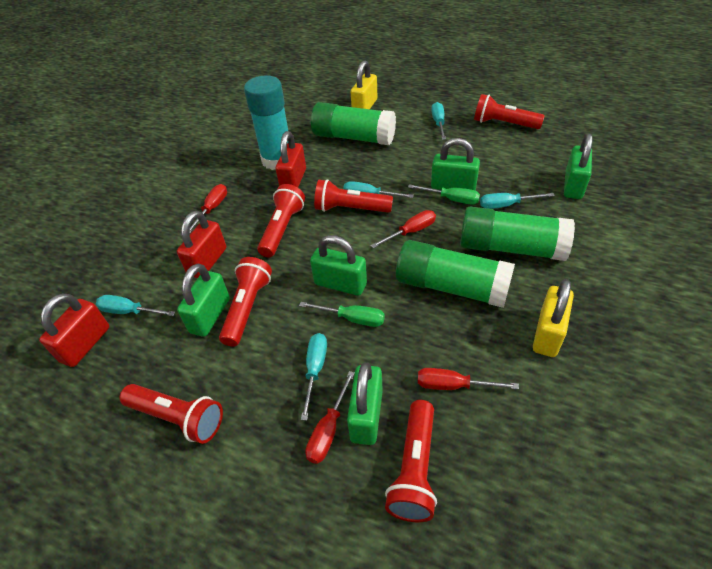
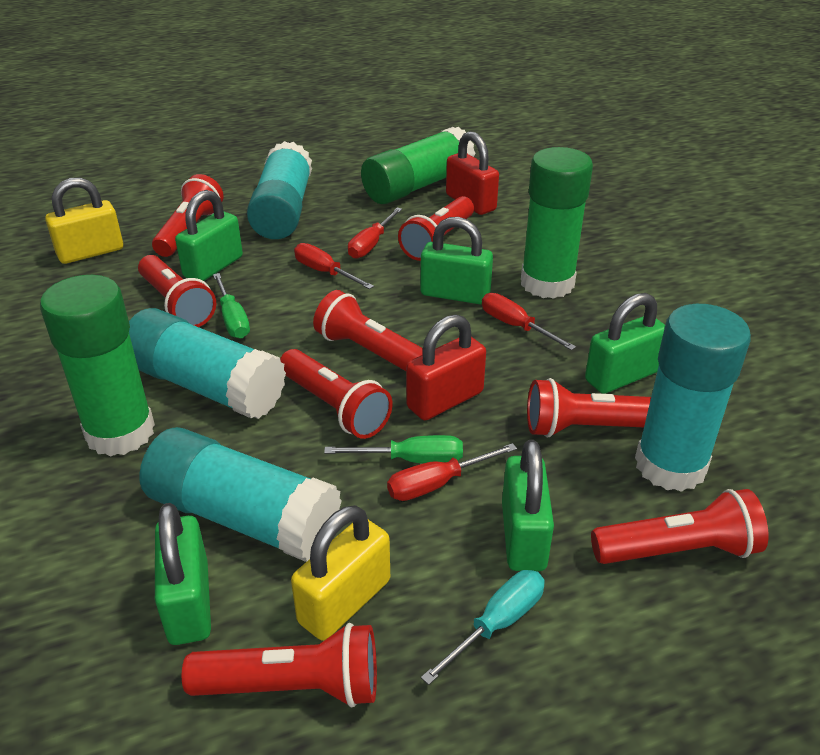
red flashlight: 6 -> 8
red padlock: 3 -> 2
turquoise glue stick: 1 -> 4
turquoise screwdriver: 5 -> 1

